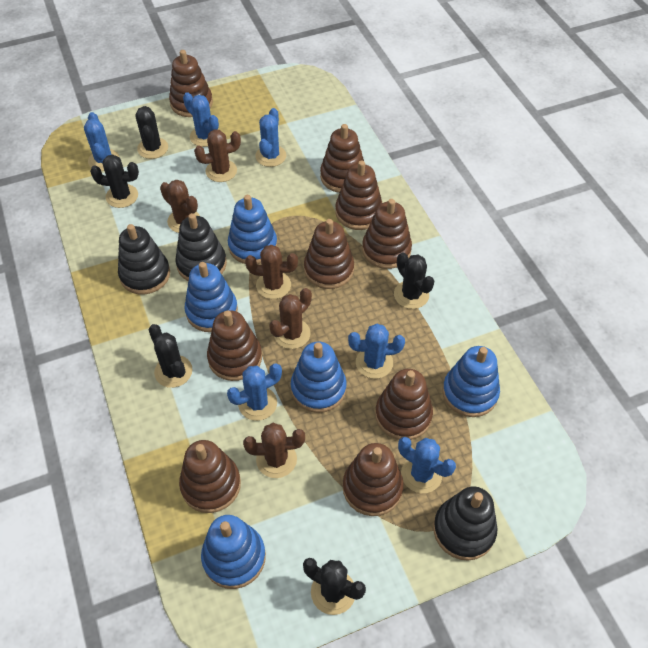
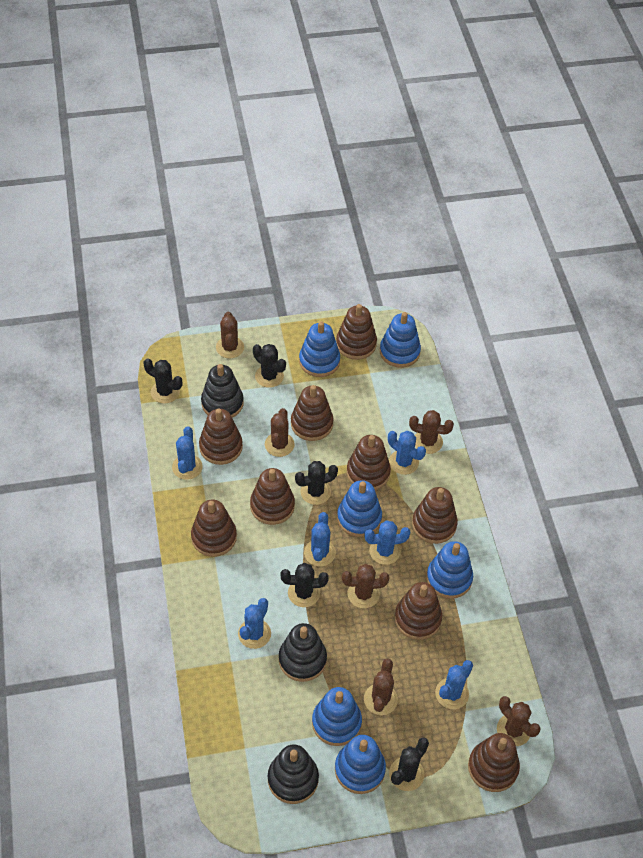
blue stacking toy: 5 -> 6
brown cactus: 5 -> 6

